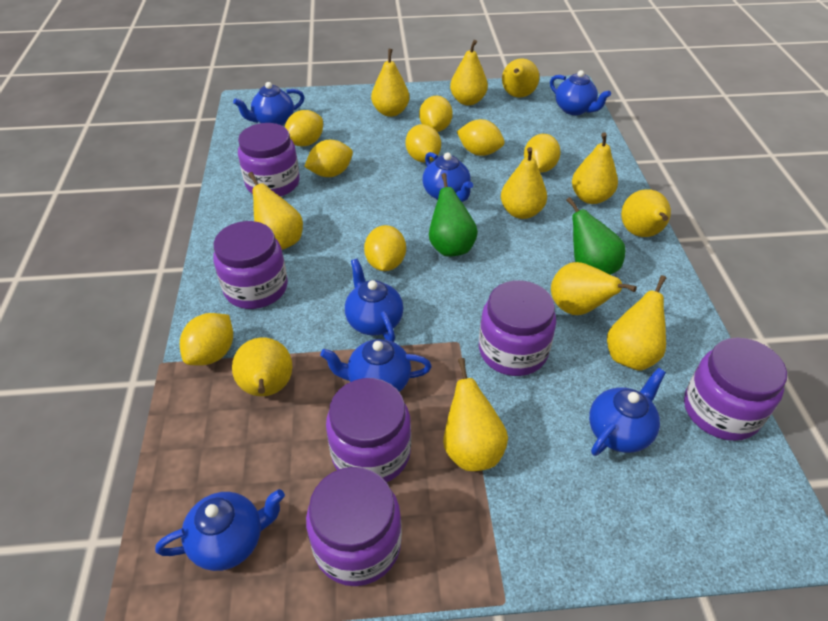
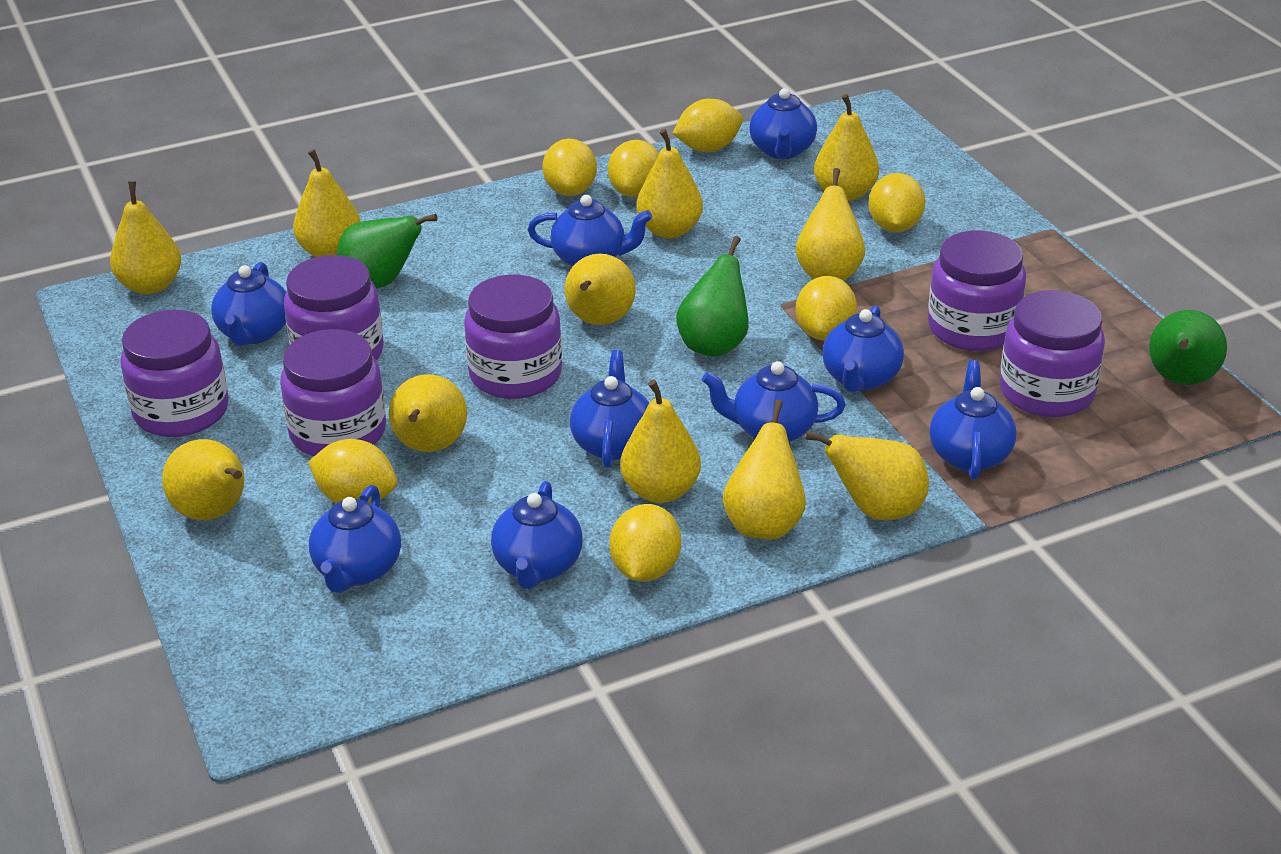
blue teapot: 7 -> 9
green pear: 2 -> 3
yellow lemon: 8 -> 7

